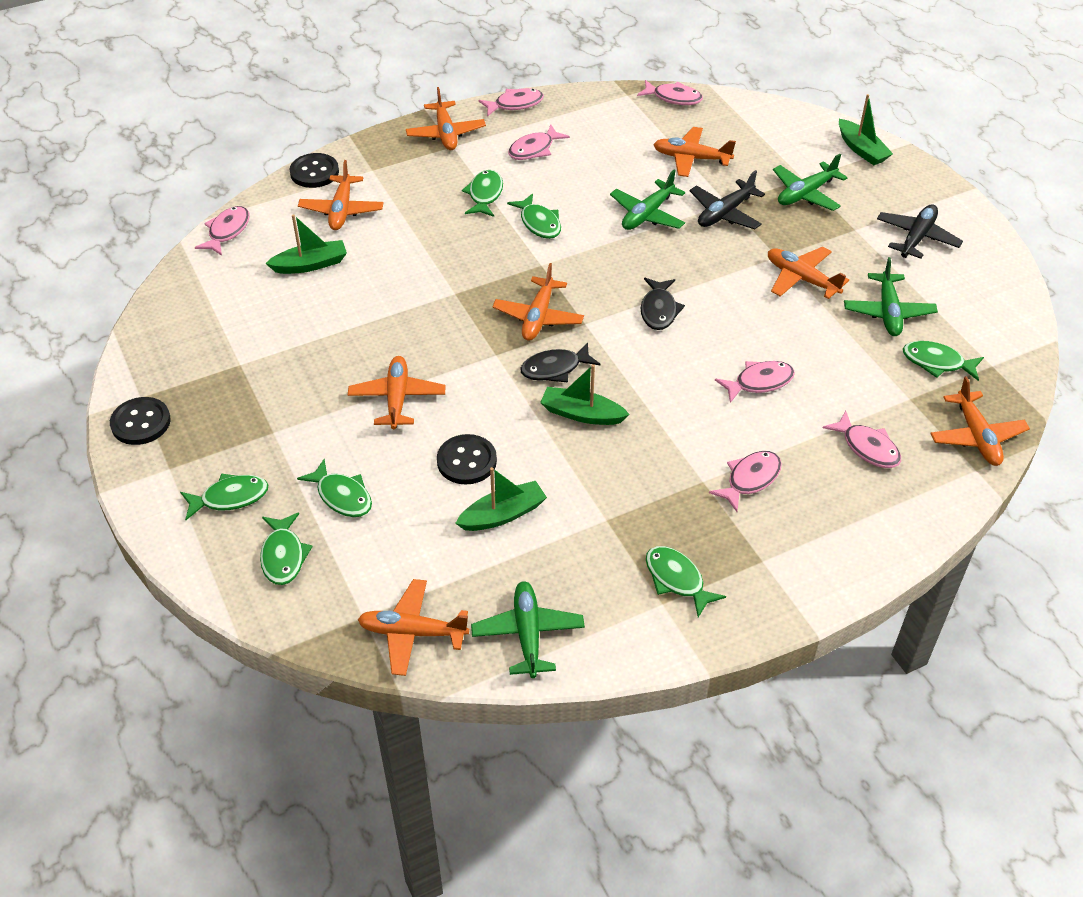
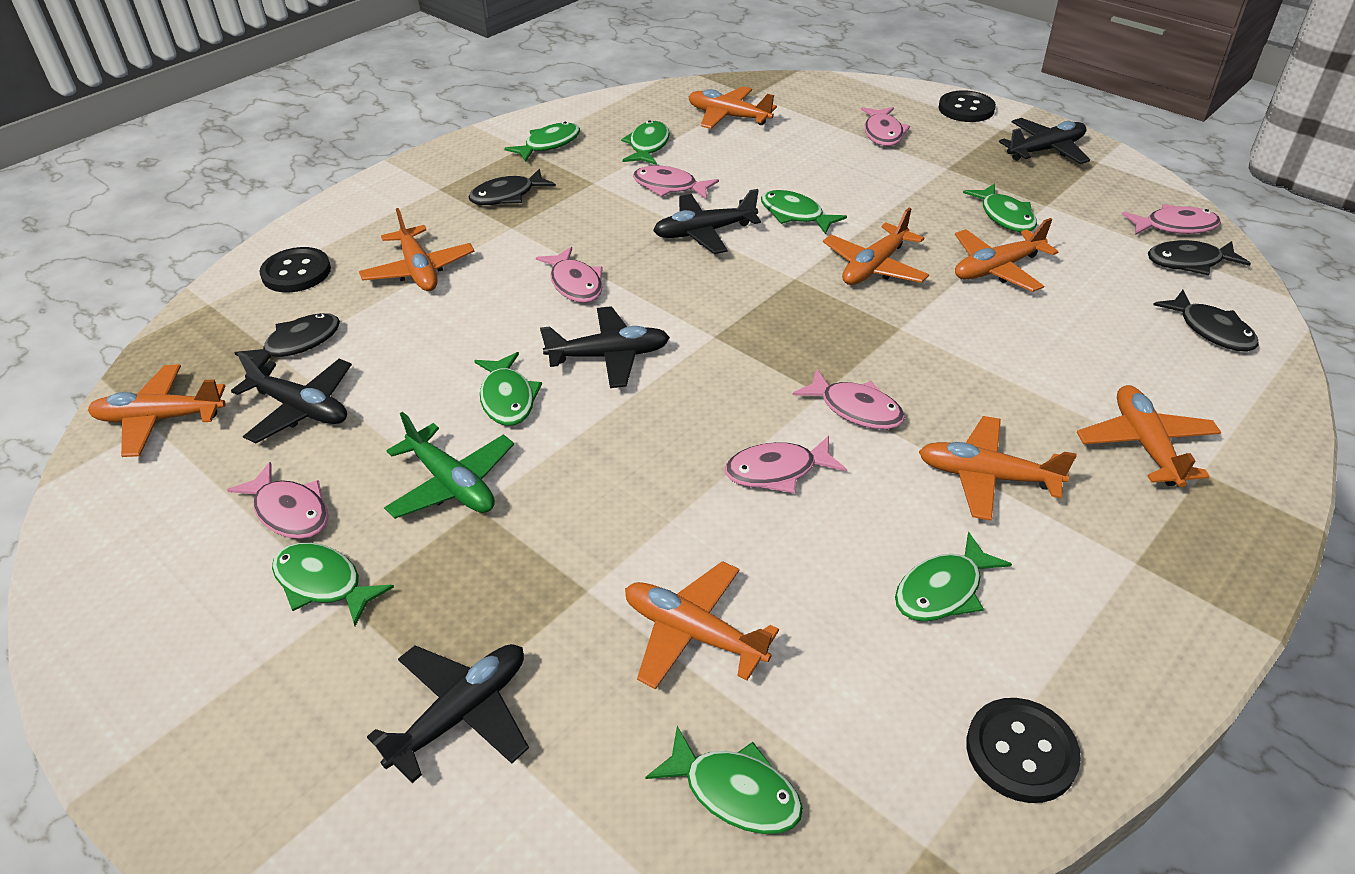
black fish: 2 -> 4
black plane: 2 -> 5
green boat: 4 -> 0
green fish: 7 -> 8
green plane: 4 -> 1

